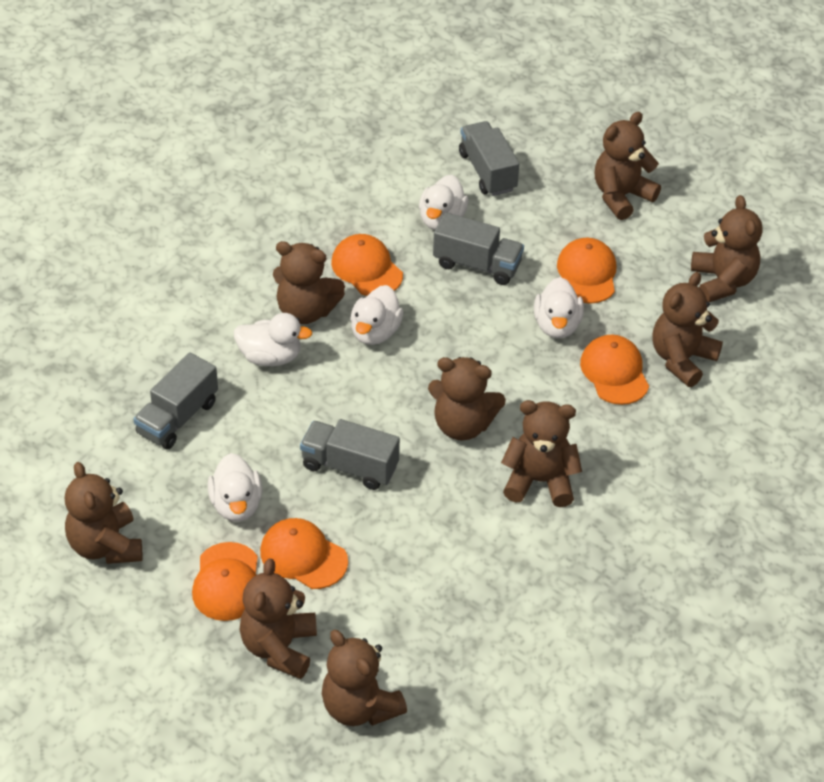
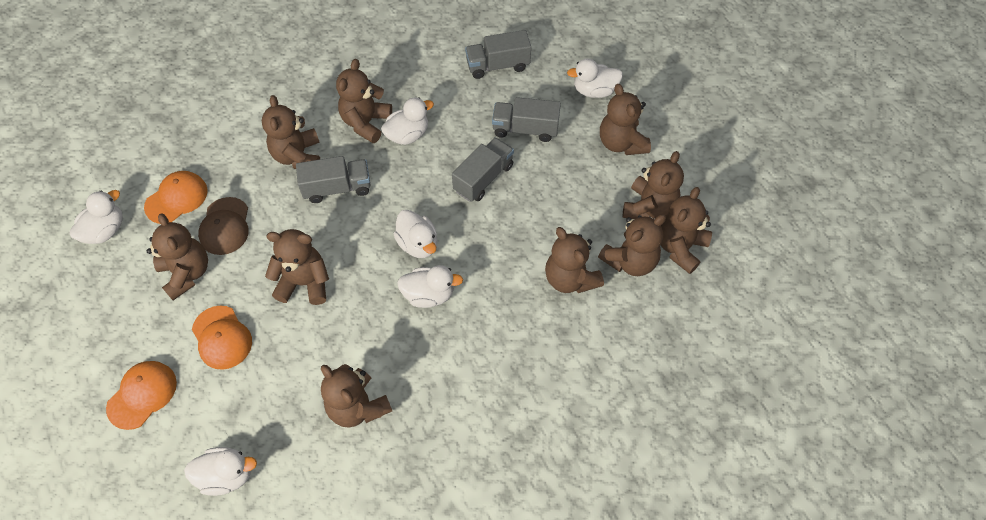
brown cap: 0 -> 1
brown teddy bear: 9 -> 10
orange cap: 5 -> 3
white duck: 5 -> 6

